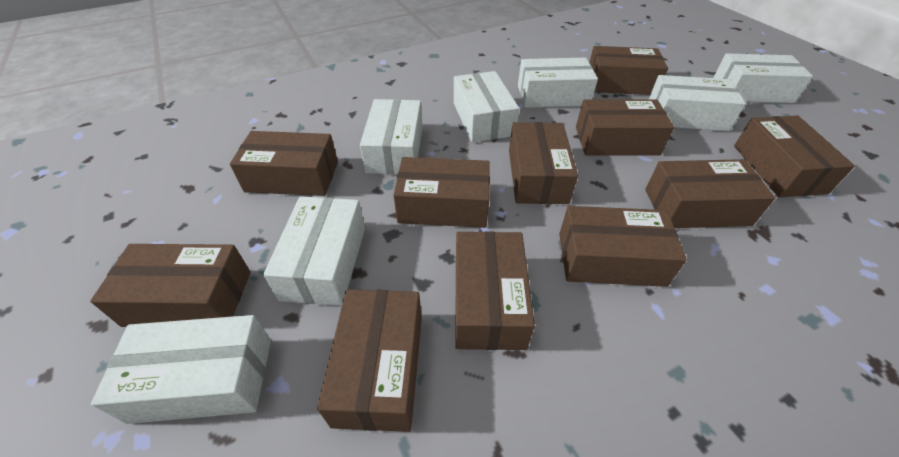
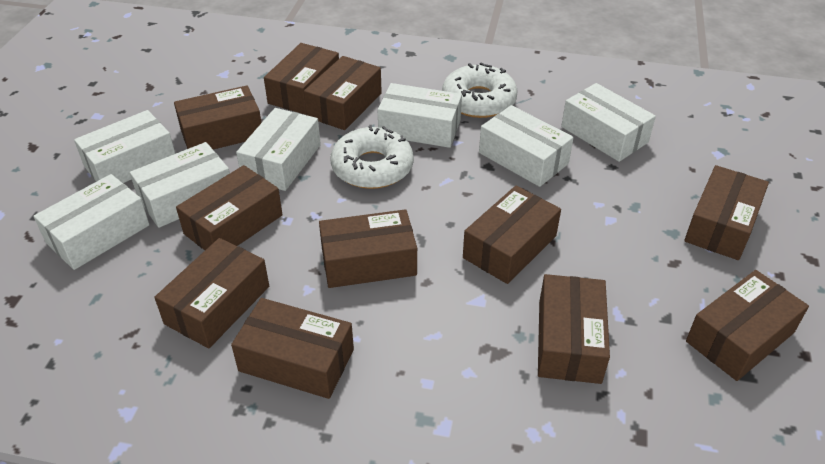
white donut: 0 -> 2

